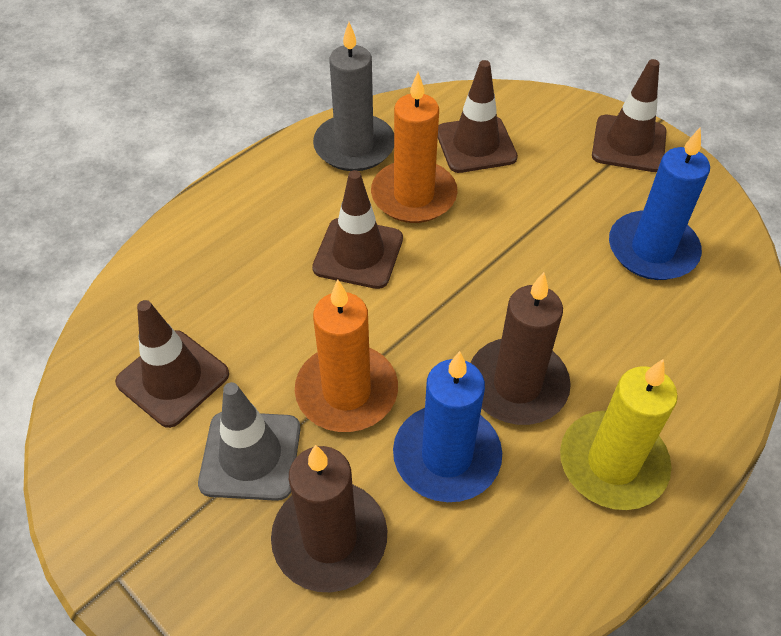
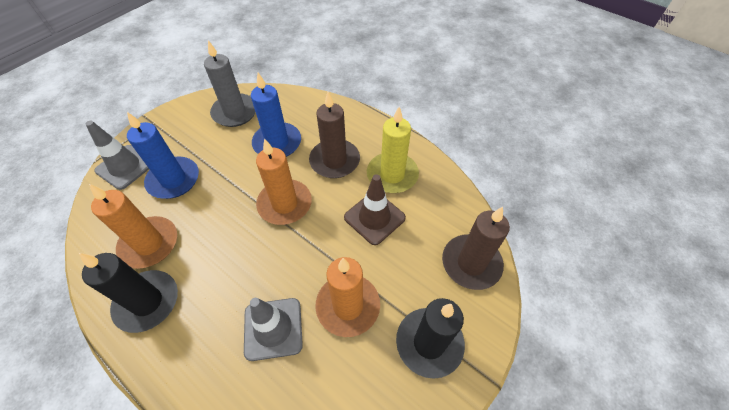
black candle: 0 -> 2
brown traffic cone: 4 -> 1
grey traffic cone: 1 -> 2
orange candle: 2 -> 3

